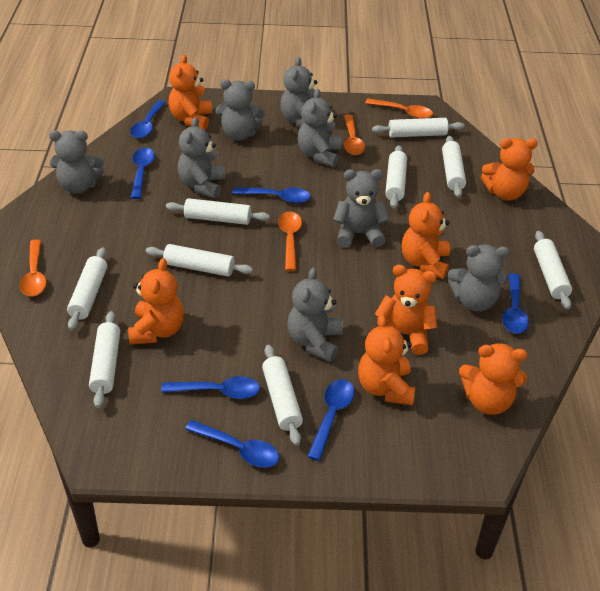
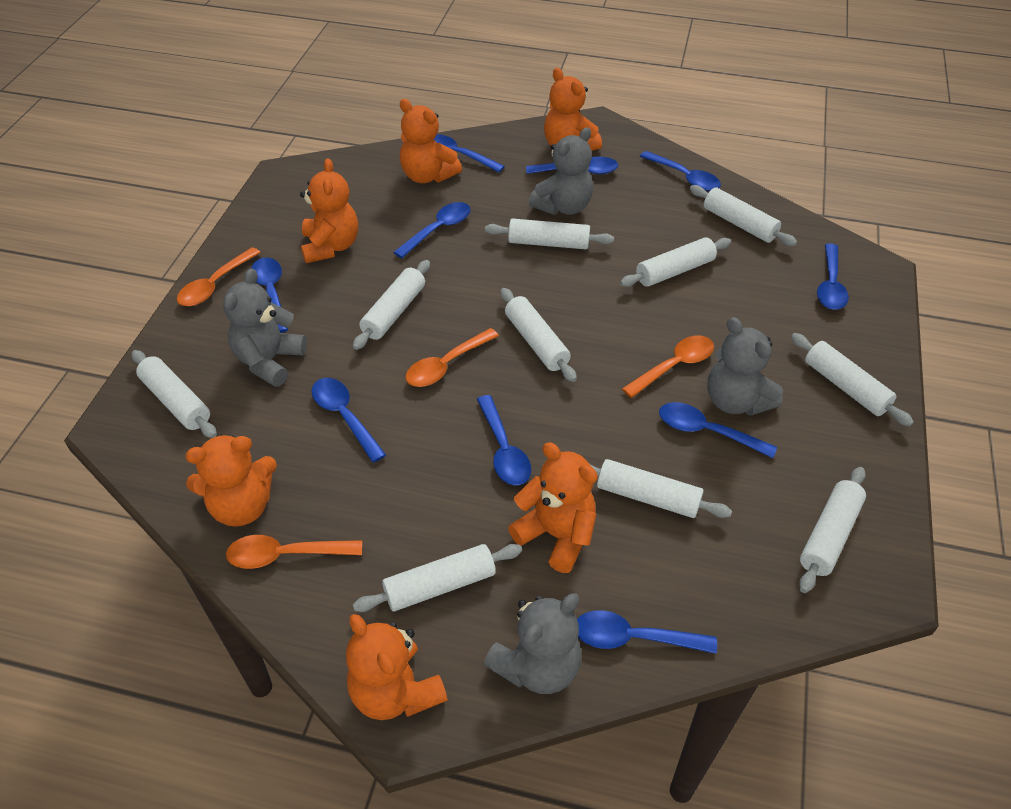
blue spoon: 7 -> 10
grey teddy bear: 8 -> 4
orange teddy bear: 7 -> 6
white rolling pin: 9 -> 10

